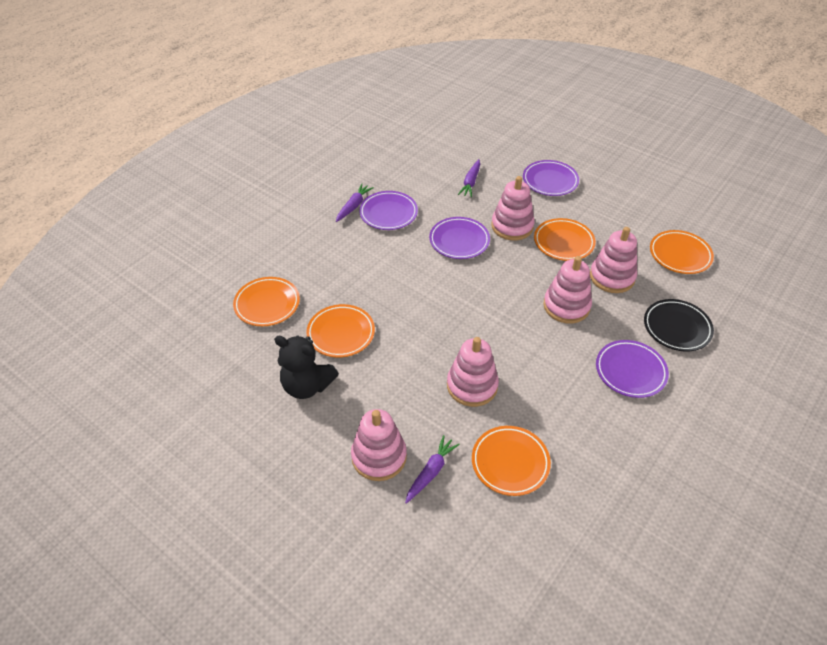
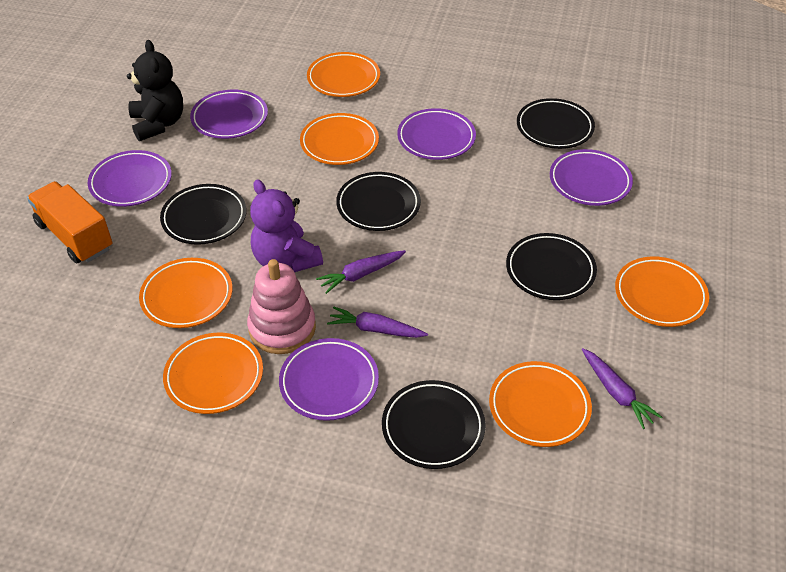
black plate: 1 -> 5
orange plate: 5 -> 6
orange truck: 0 -> 1
pink stacking toy: 5 -> 1
purple plate: 4 -> 5
purple teddy bear: 0 -> 1

